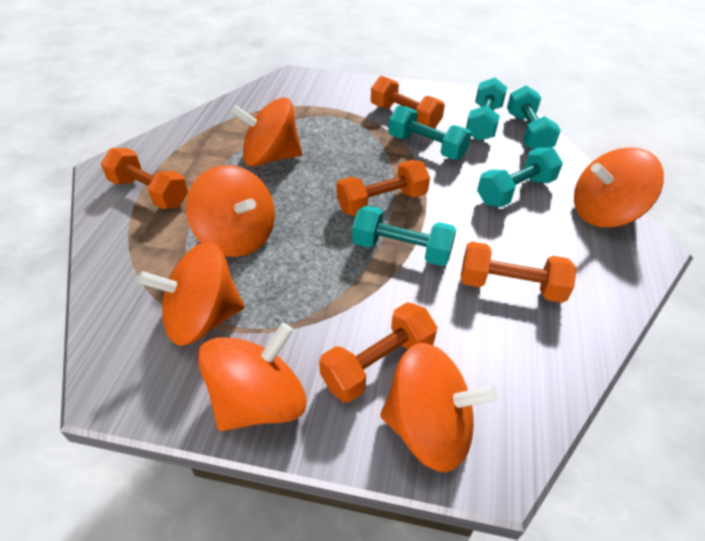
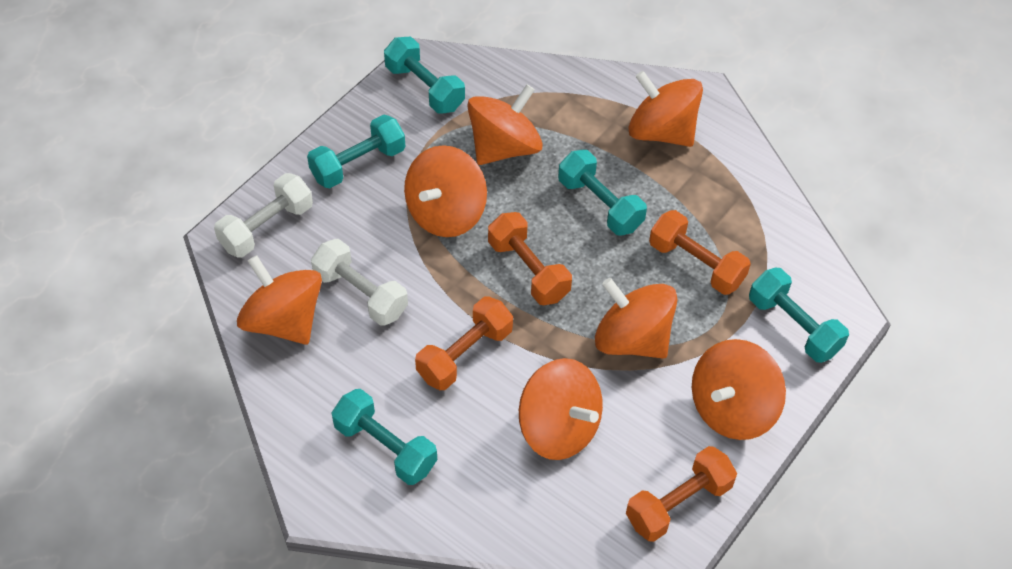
orange dumbbell: 5 -> 4
orange spinning top: 6 -> 7
white dumbbell: 0 -> 2

